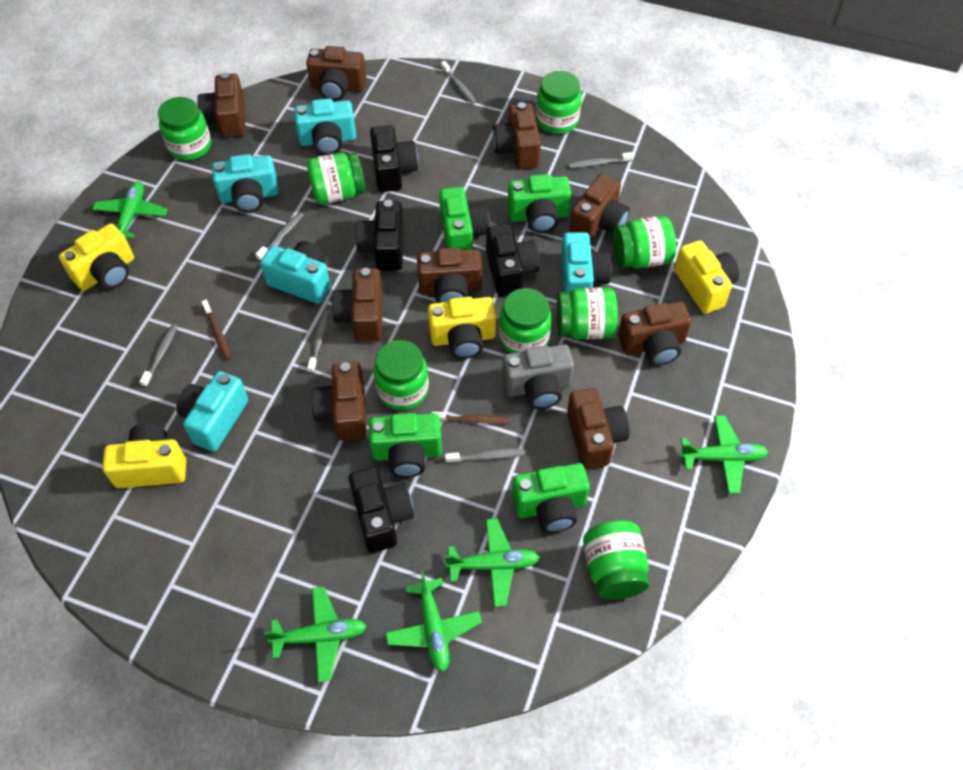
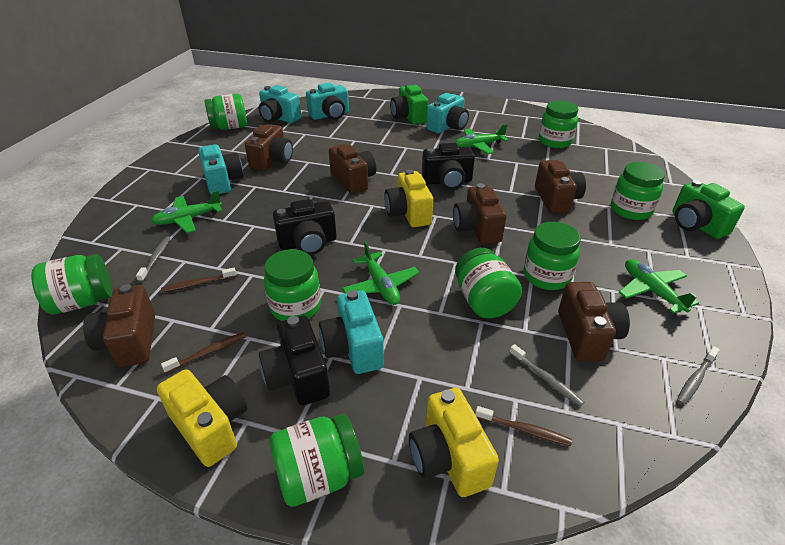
black camera: 4 -> 3
brown camera: 9 -> 6
brown toothbrush: 2 -> 3
green camera: 4 -> 2
green plane: 5 -> 4
grey camera: 1 -> 0
grey toothbrush: 6 -> 3
yellow camera: 4 -> 3

